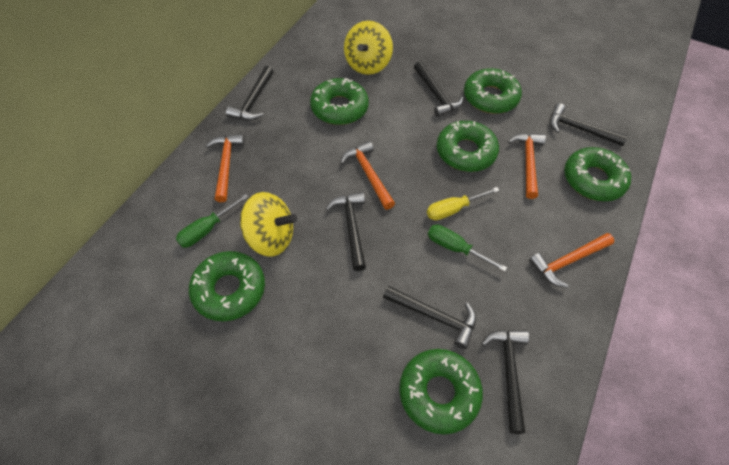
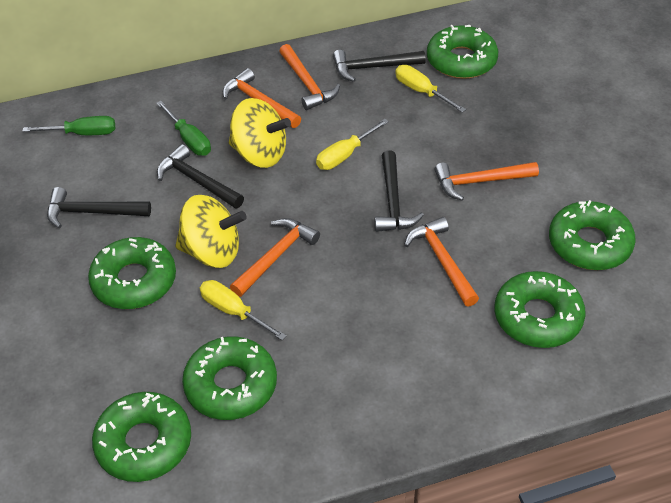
black hammer: 6 -> 4
orange hammer: 4 -> 5
yellow screwdriver: 1 -> 3

